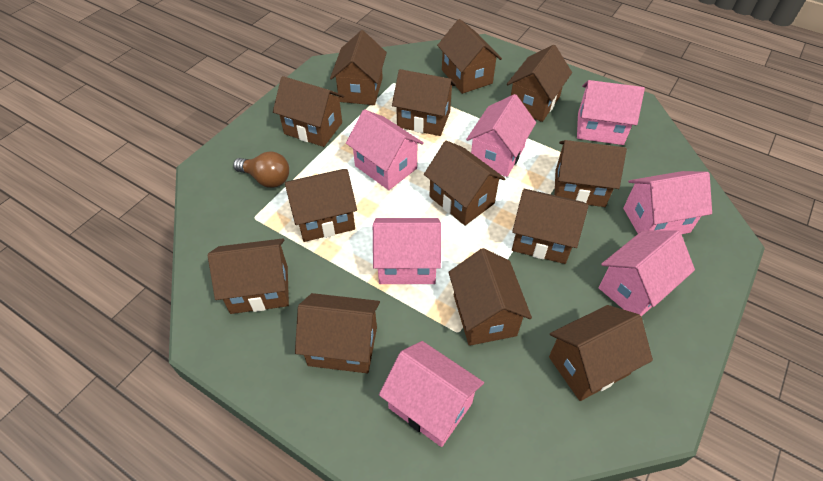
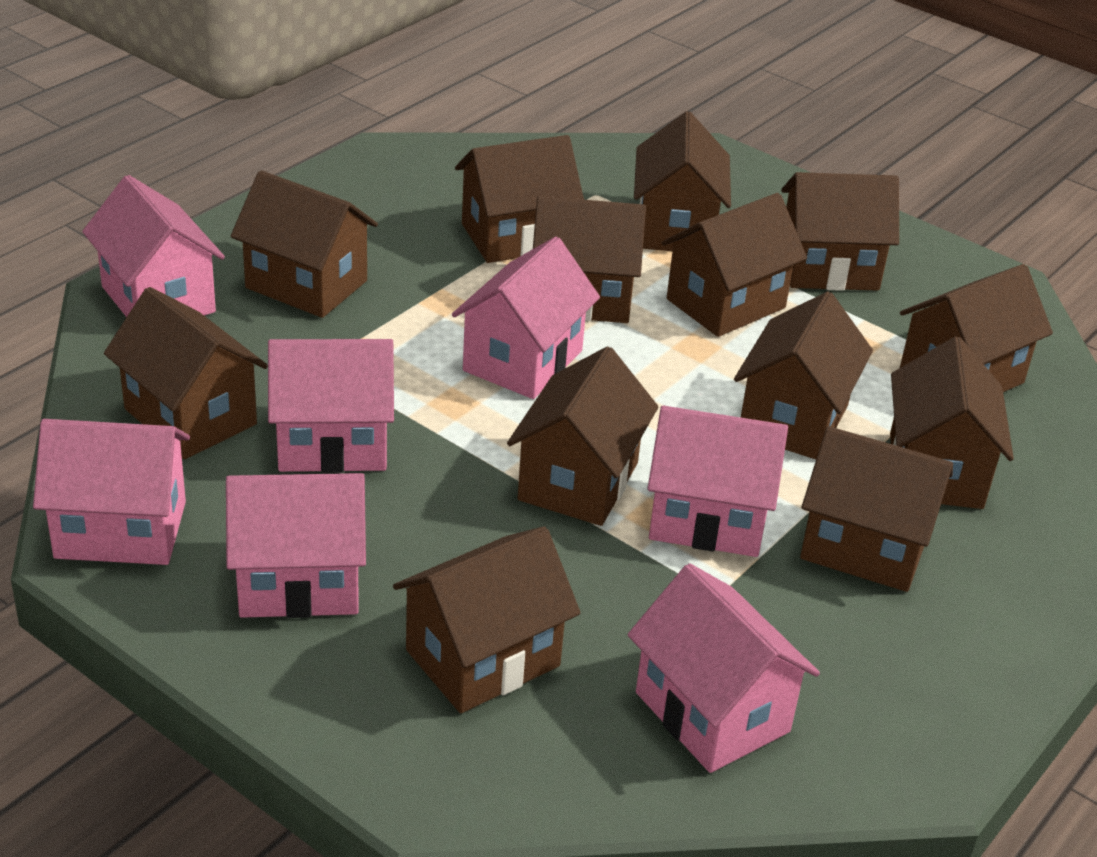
brown light bulb: 1 -> 0

